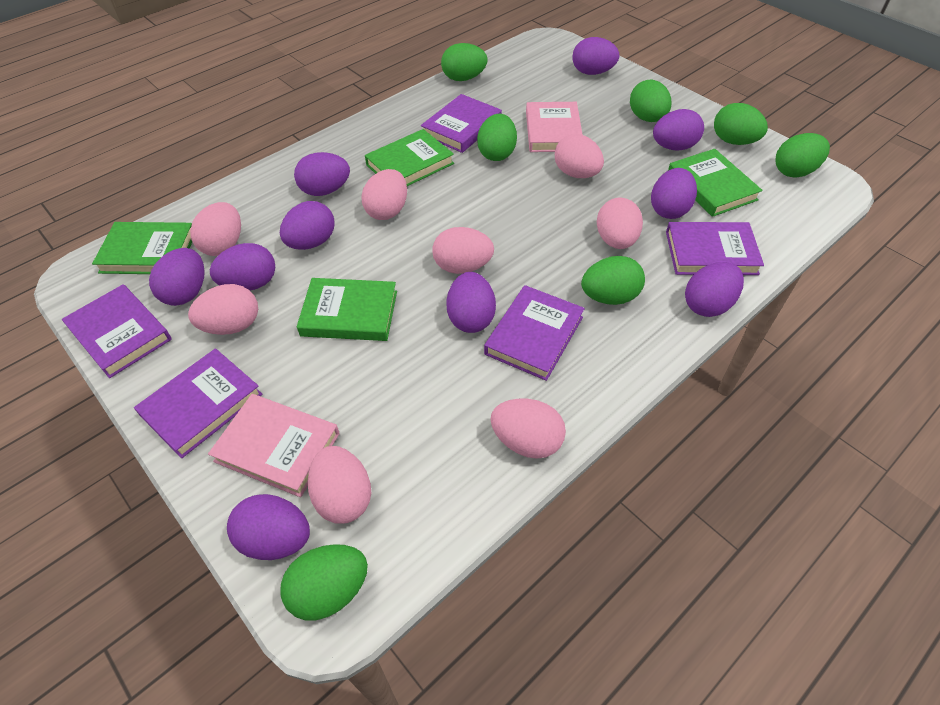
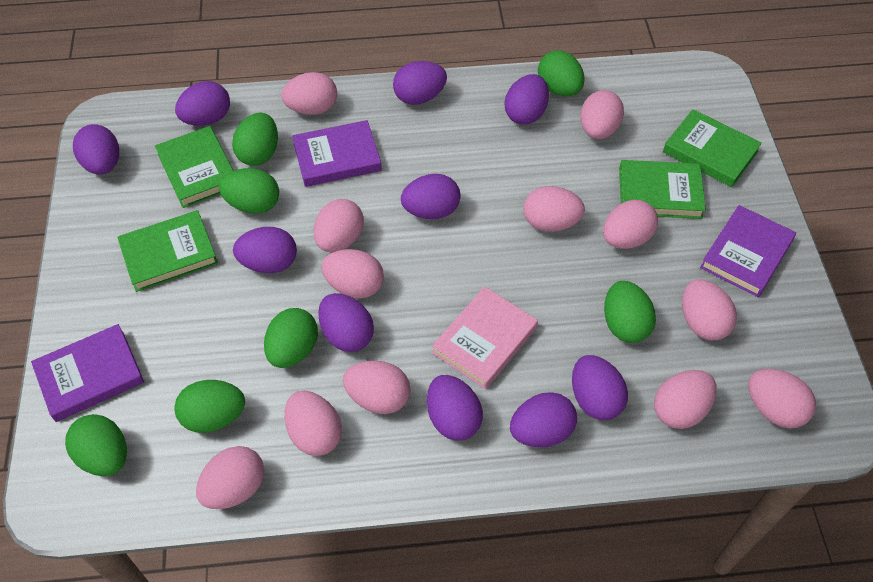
pink book: 2 -> 1
pink egg: 8 -> 12
purple book: 5 -> 3

